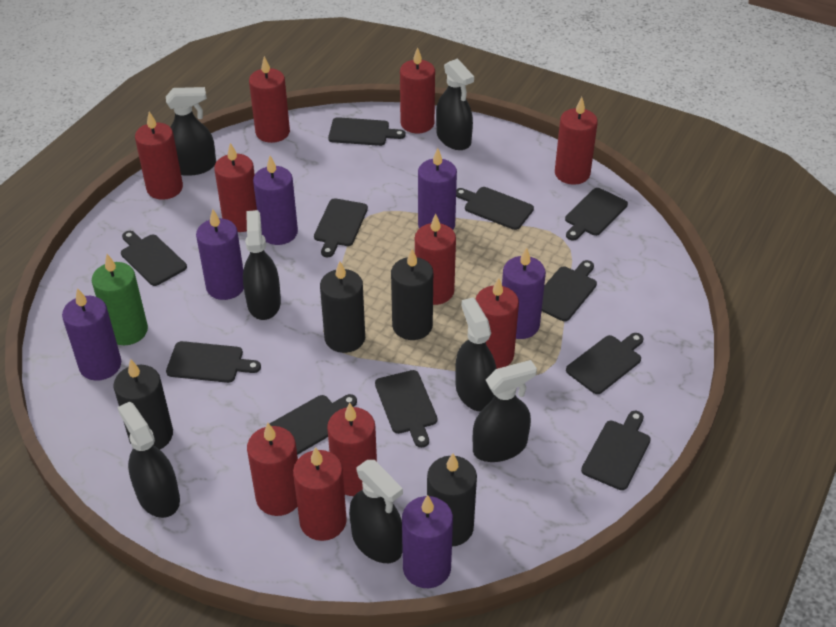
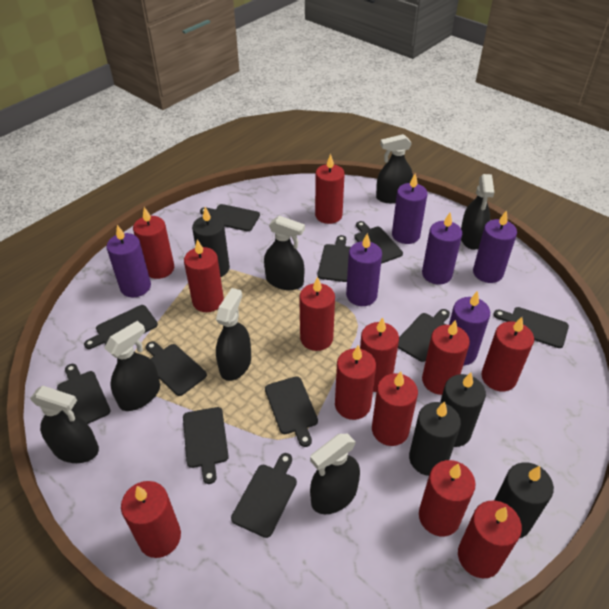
green candle: 1 -> 0
red candle: 10 -> 12

